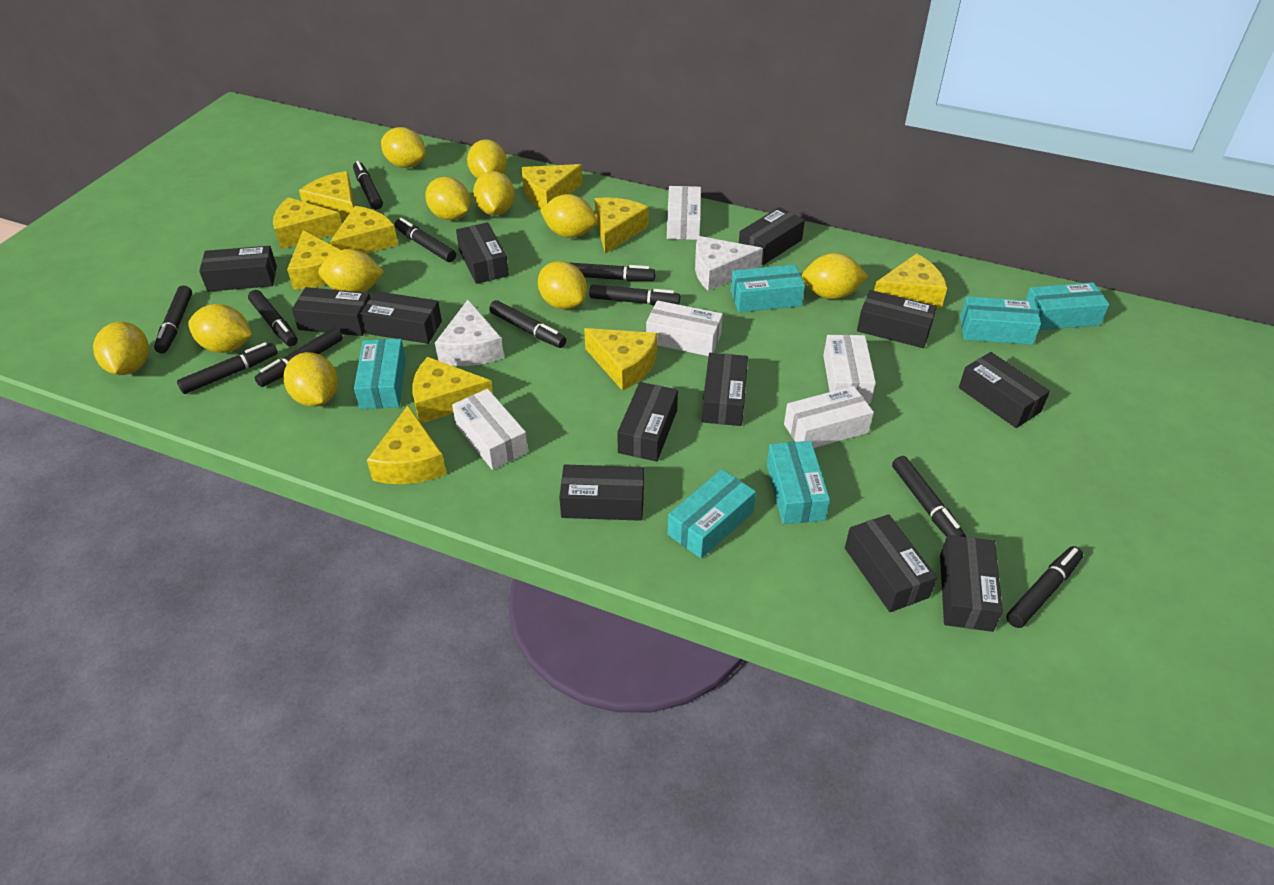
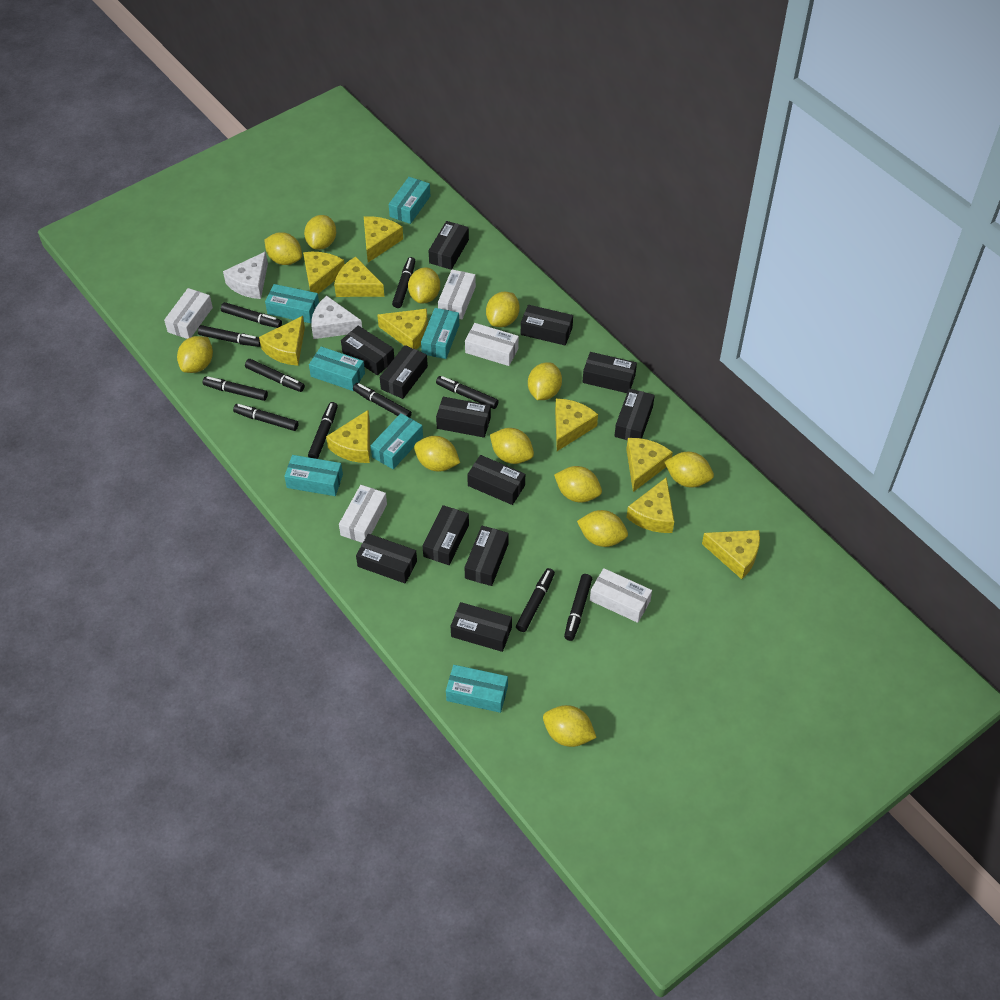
turquoise box: 6 -> 7
yellow lemon: 11 -> 12

